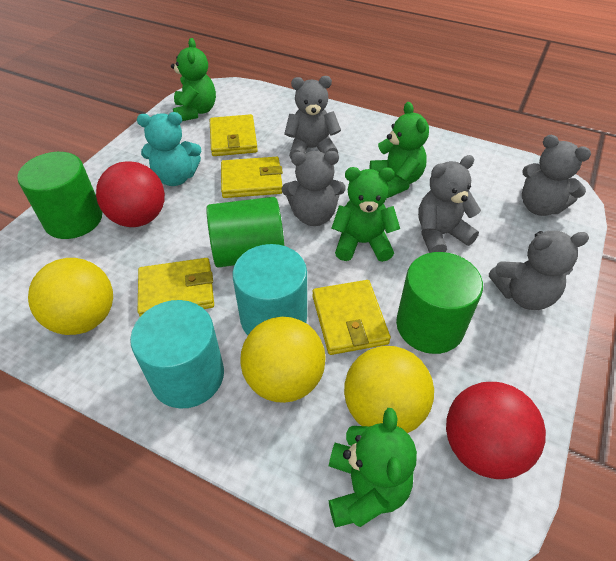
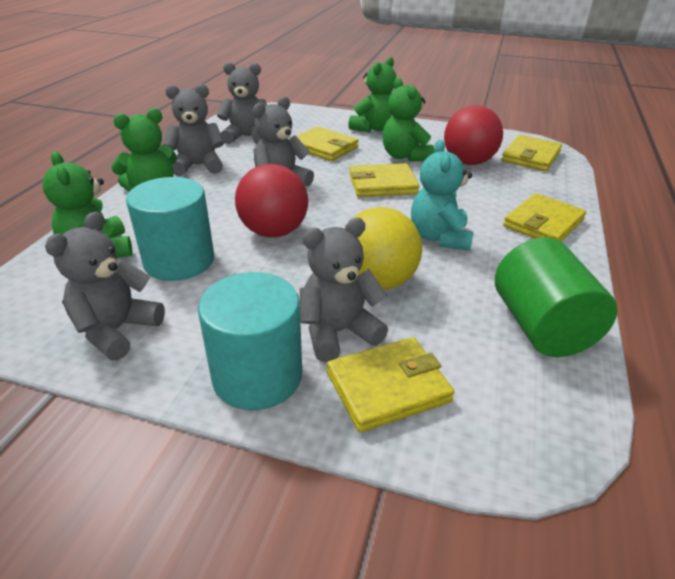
green cylinder: 3 -> 1
yellow ball: 3 -> 1
yellow wallet: 4 -> 5

